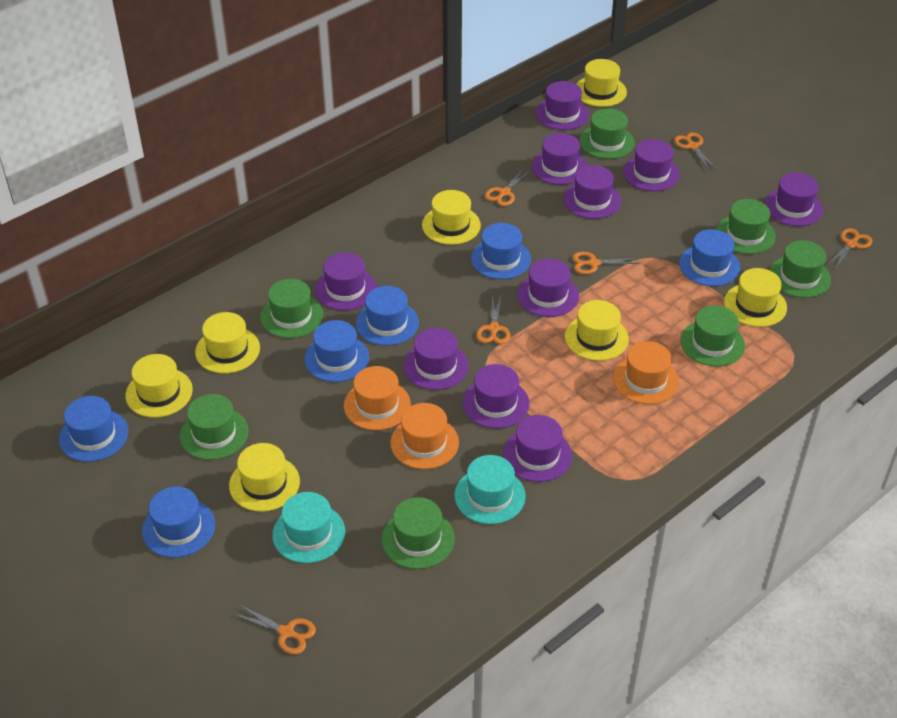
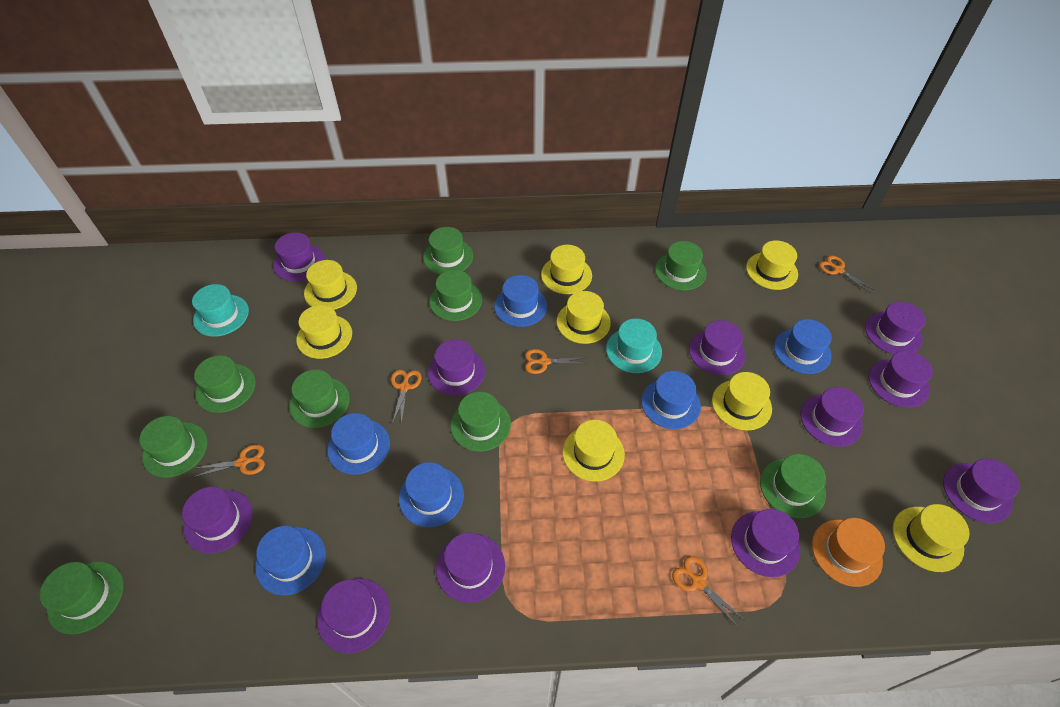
green hat: 7 -> 9
orange hat: 3 -> 1
orange scissors: 6 -> 5
purple hat: 10 -> 11
yellow hat: 7 -> 8

